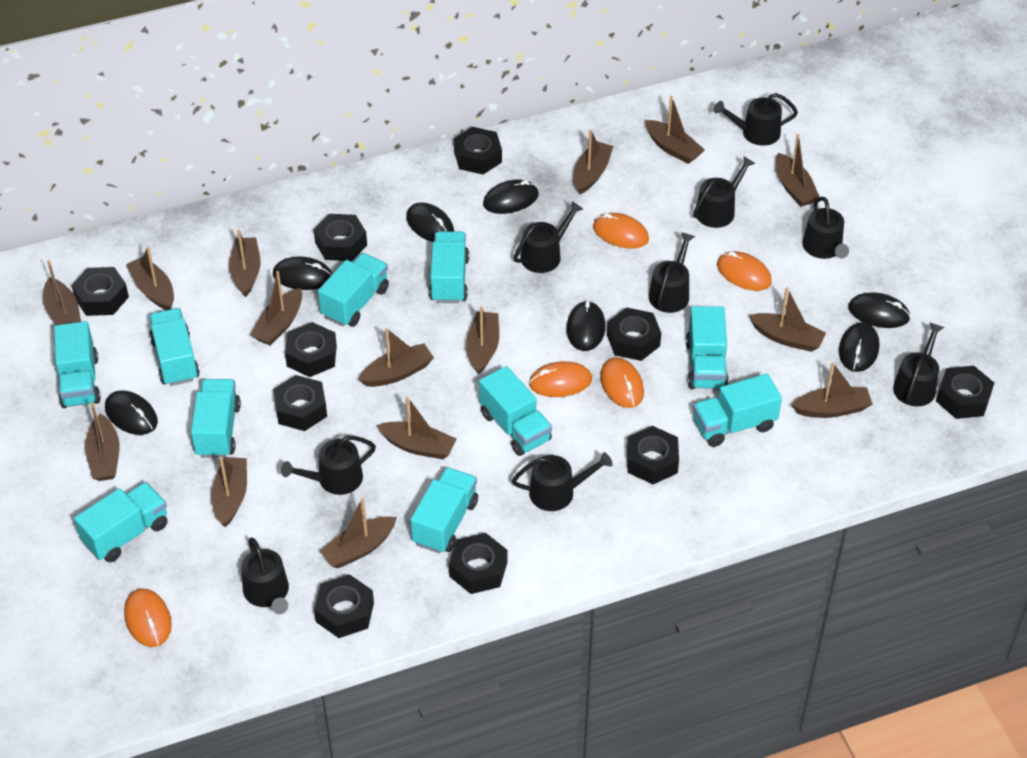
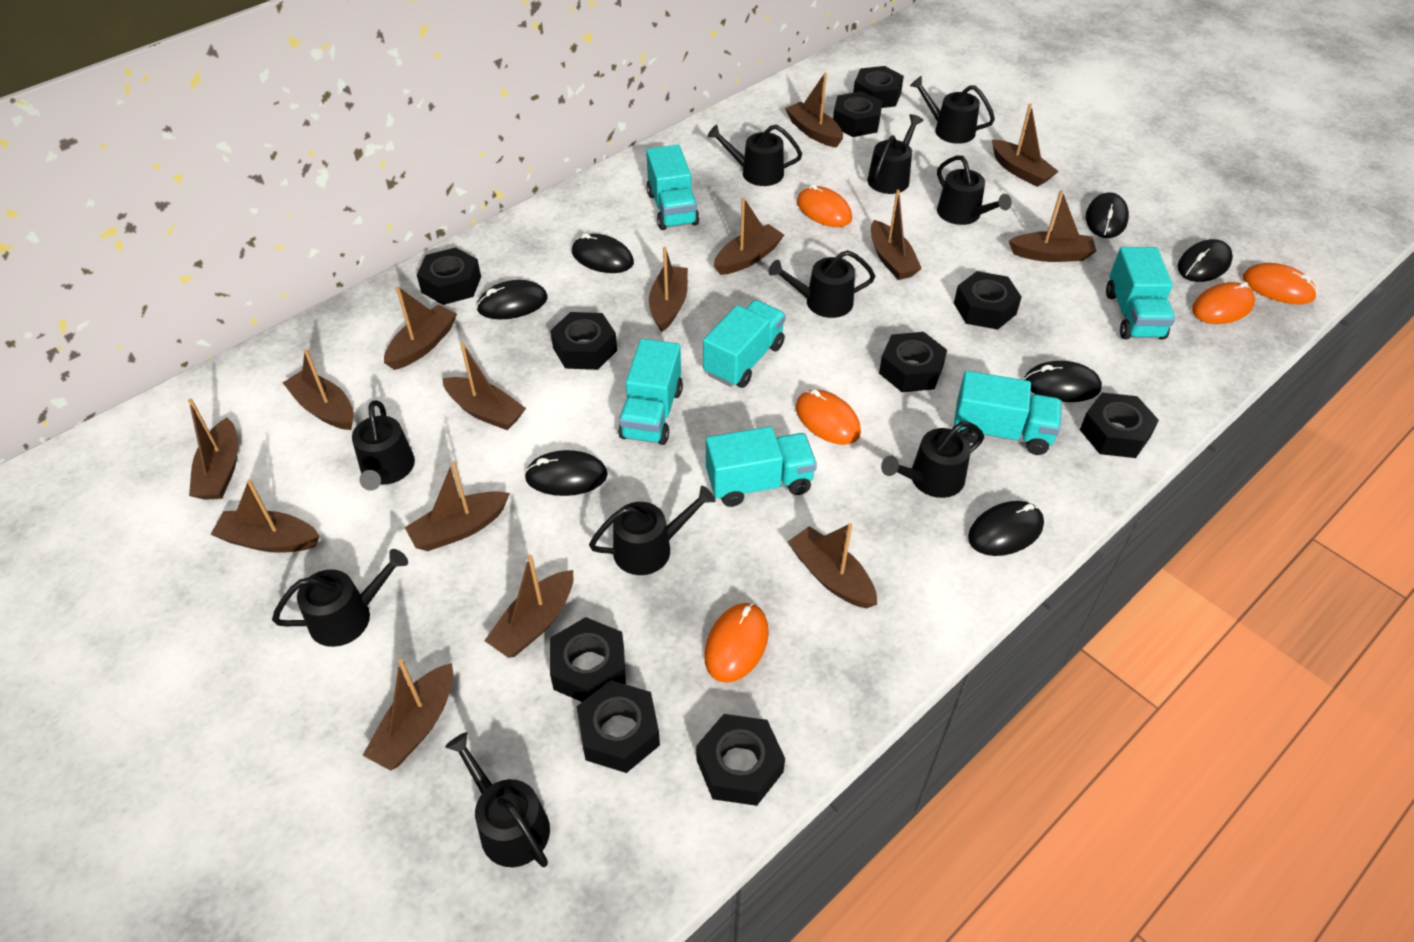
black watering can: 9 -> 10
turquoise truck: 10 -> 6

